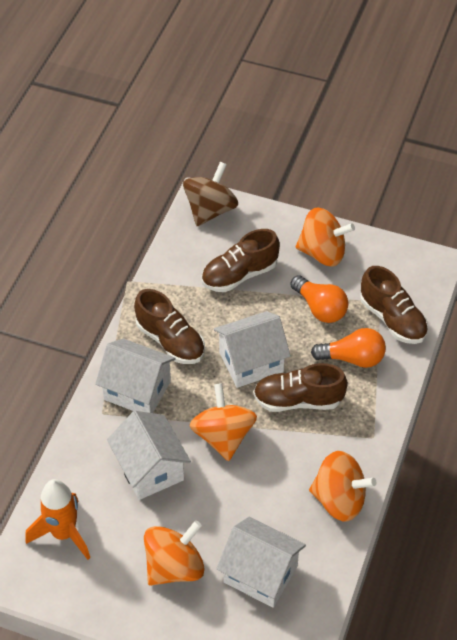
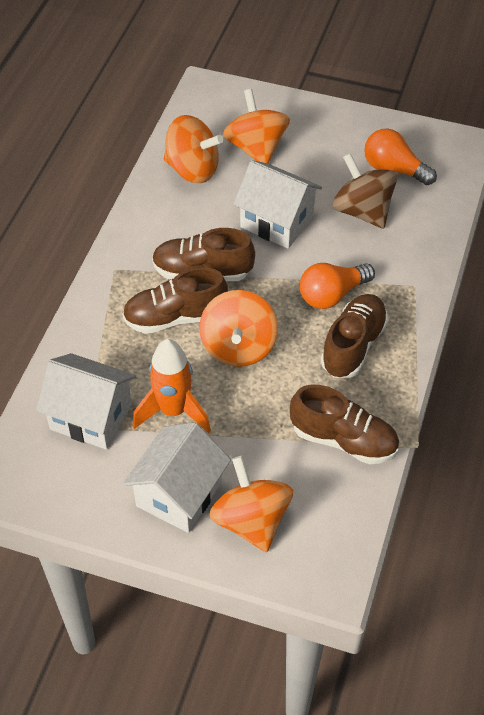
white house: 4 -> 3

